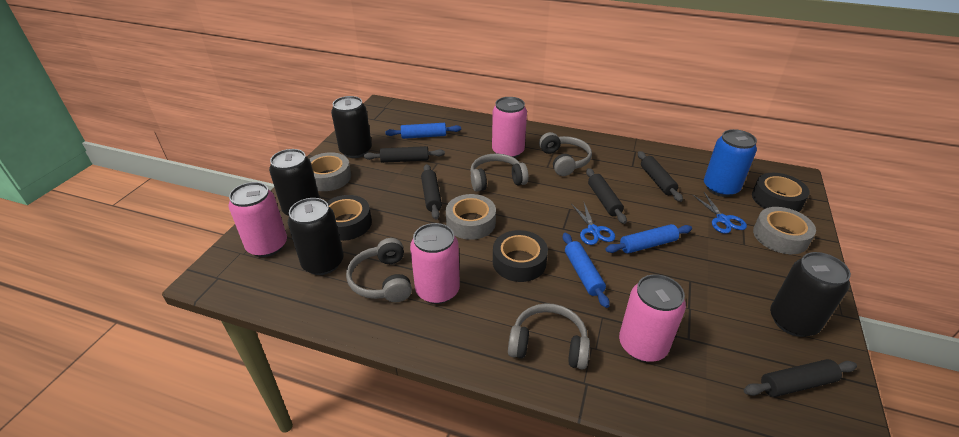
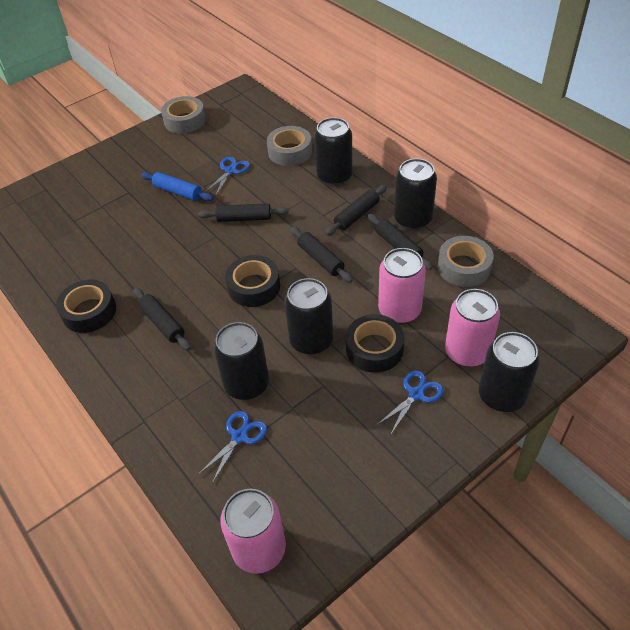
black can: 4 -> 5
blue can: 1 -> 0
blue rolling pin: 3 -> 1
blue scissors: 2 -> 3
grey headphones: 4 -> 0
pink can: 4 -> 3

